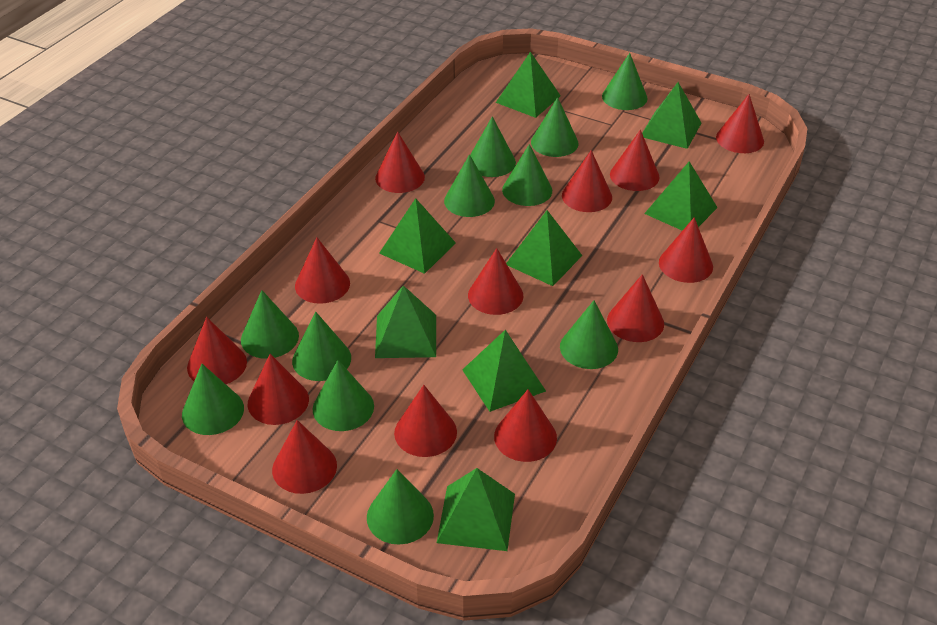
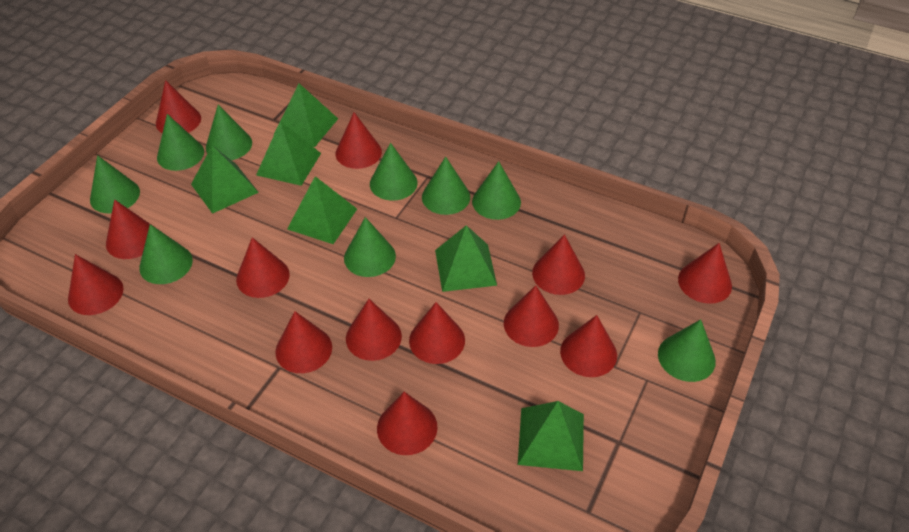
green cone: 11 -> 9
green pyramid: 8 -> 6

